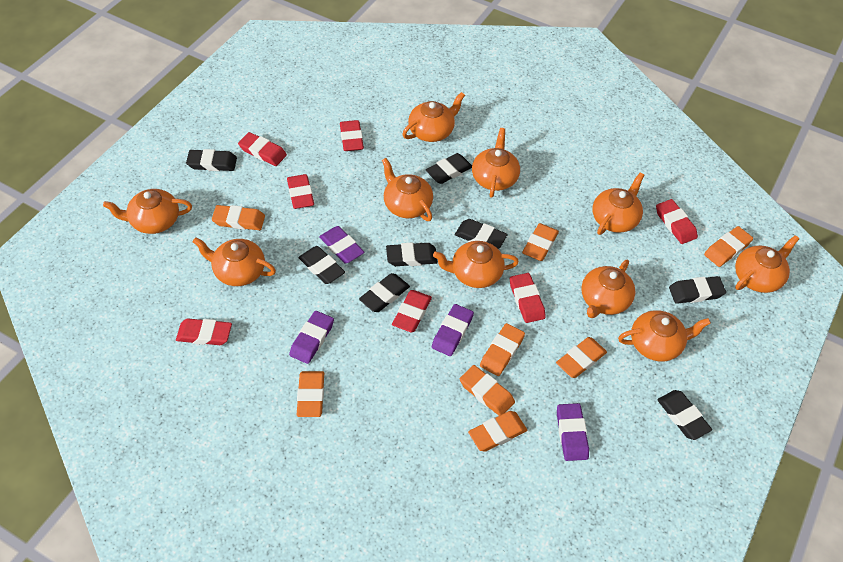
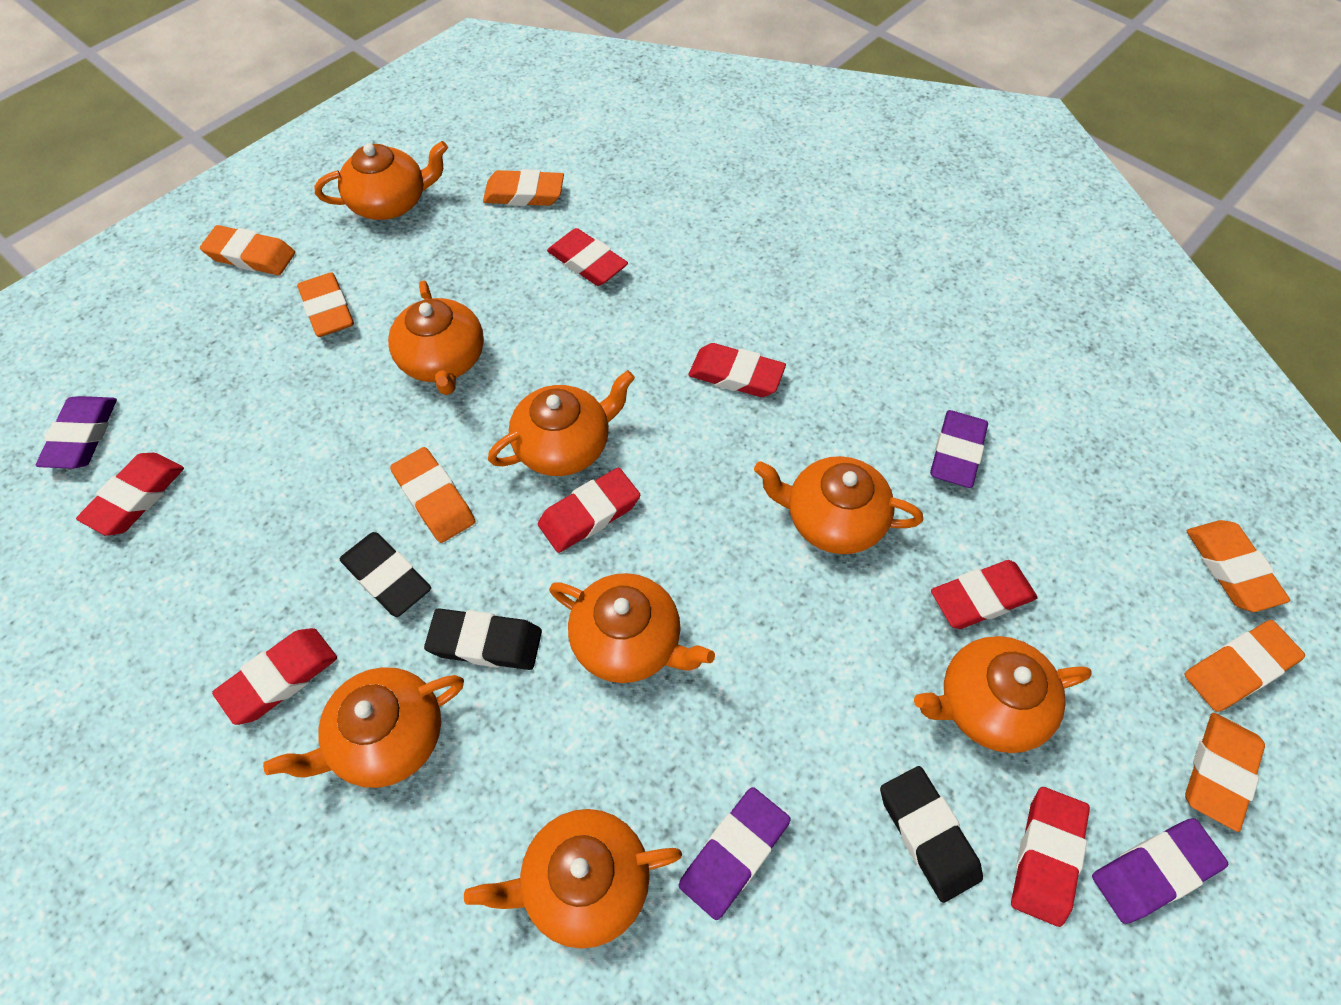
black eraser: 8 -> 3
orange eraser: 8 -> 7
orange teapot: 10 -> 8

